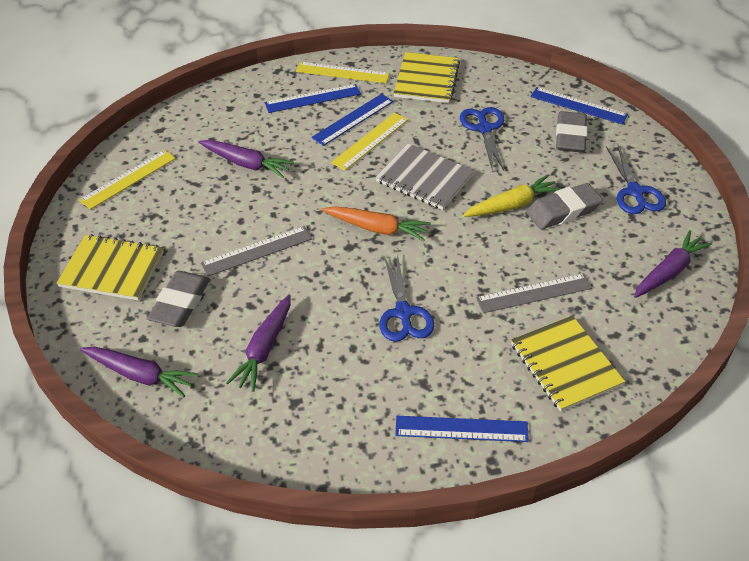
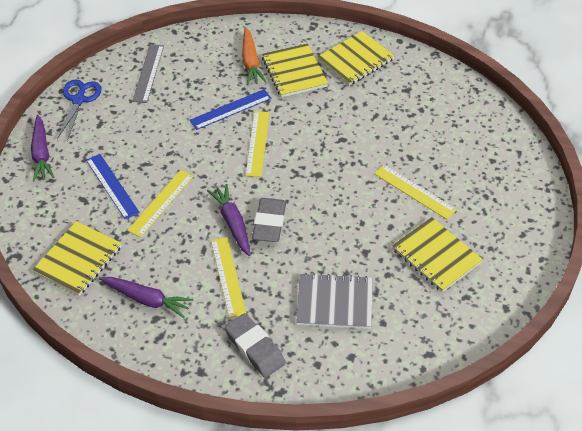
blue ruler: 4 -> 2
blue scissors: 3 -> 1
grey eraser: 3 -> 2
grey ruler: 2 -> 1
purple carrot: 4 -> 3
yellow carrot: 1 -> 0
yellow notebook: 3 -> 4
yellow ruler: 3 -> 4

